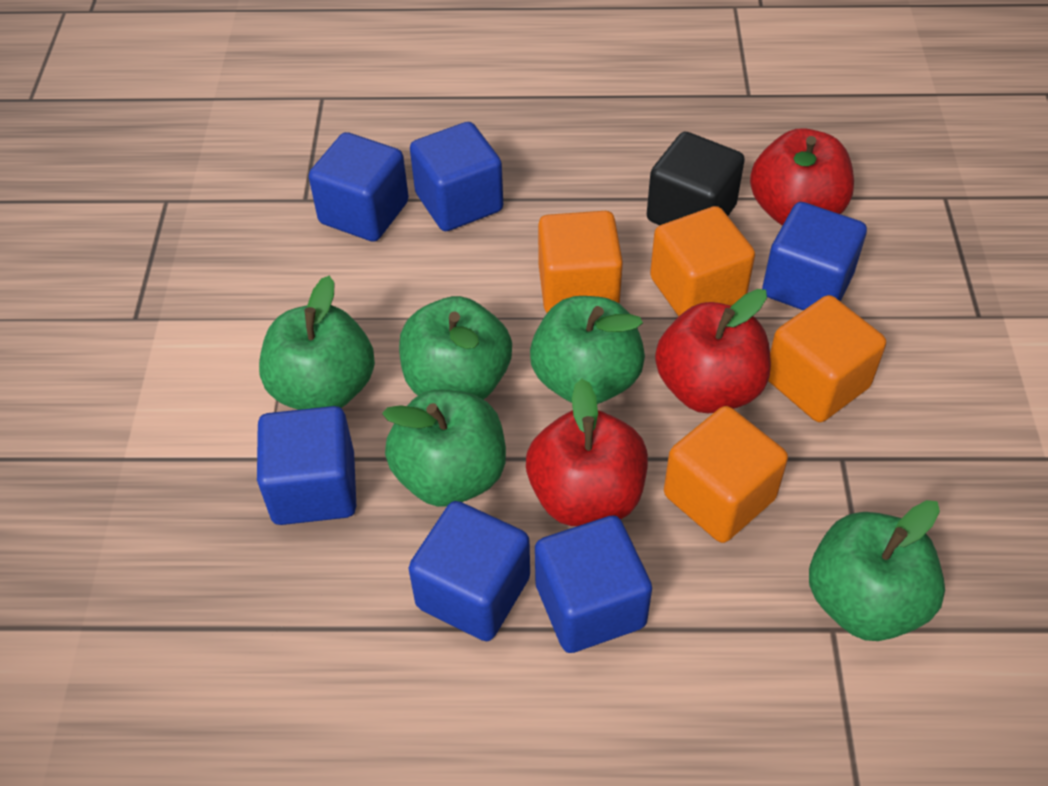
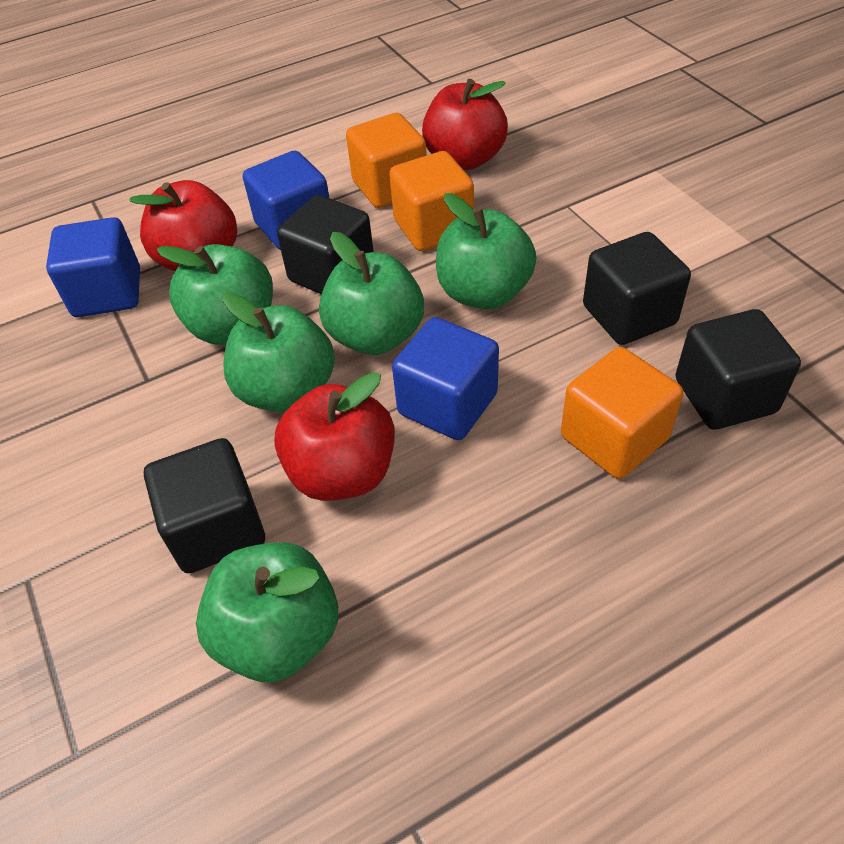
black cube: 1 -> 4
blue cube: 6 -> 3
orange cube: 4 -> 3

